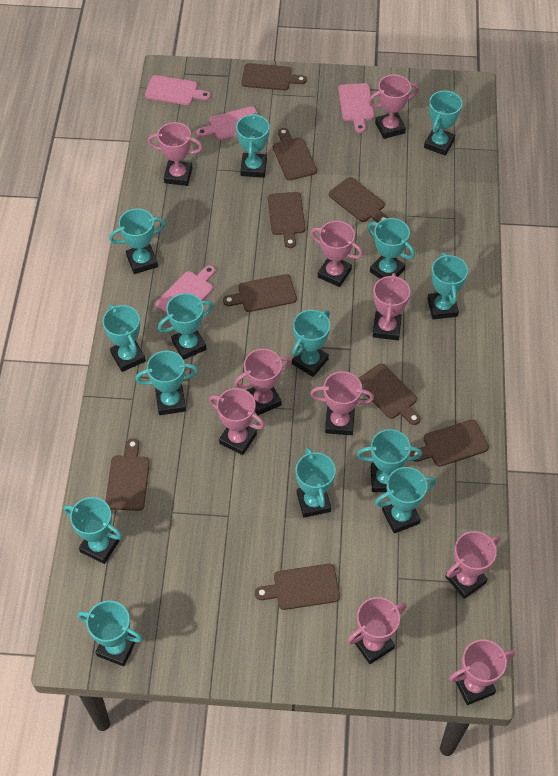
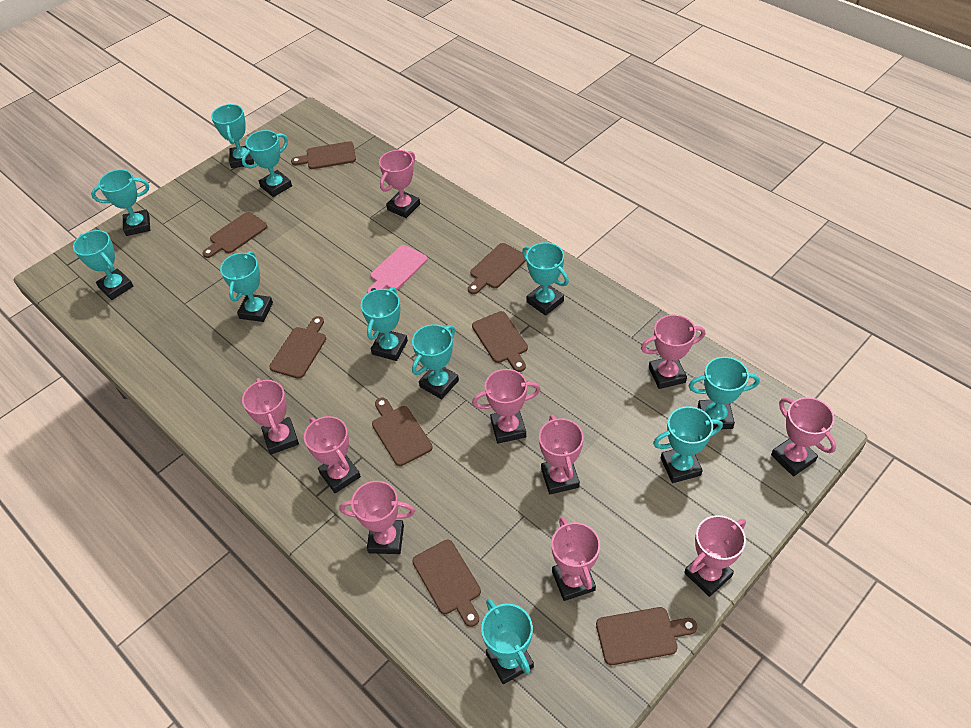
brown cutting board: 9 -> 8
pink cutting board: 4 -> 1
turquoise trophy: 14 -> 11

